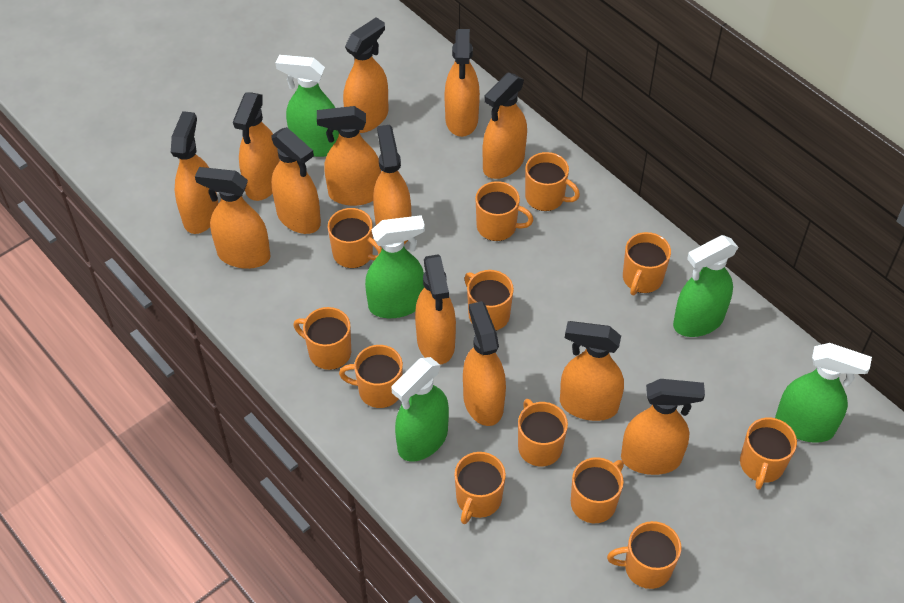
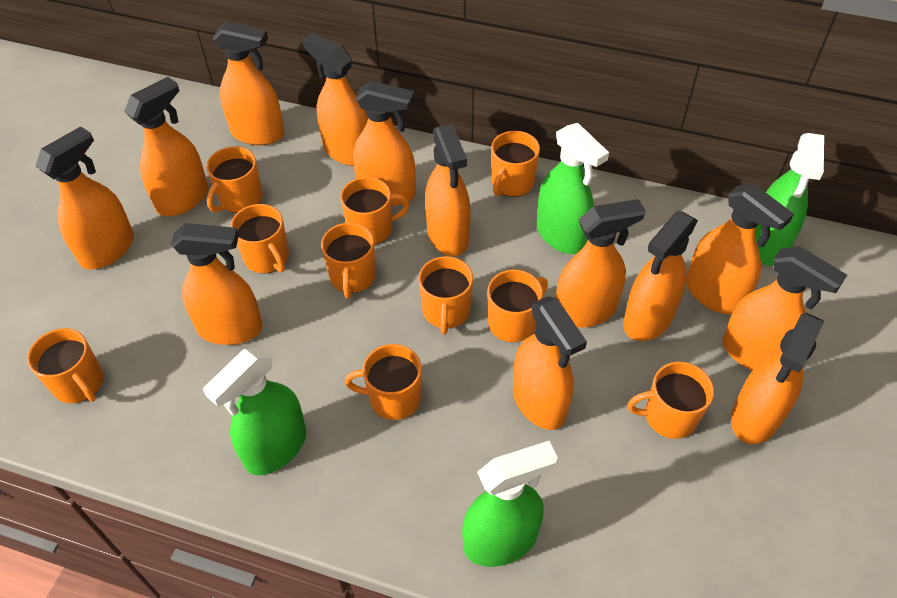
green spray bottle: 5 -> 4
orange mug: 12 -> 10

